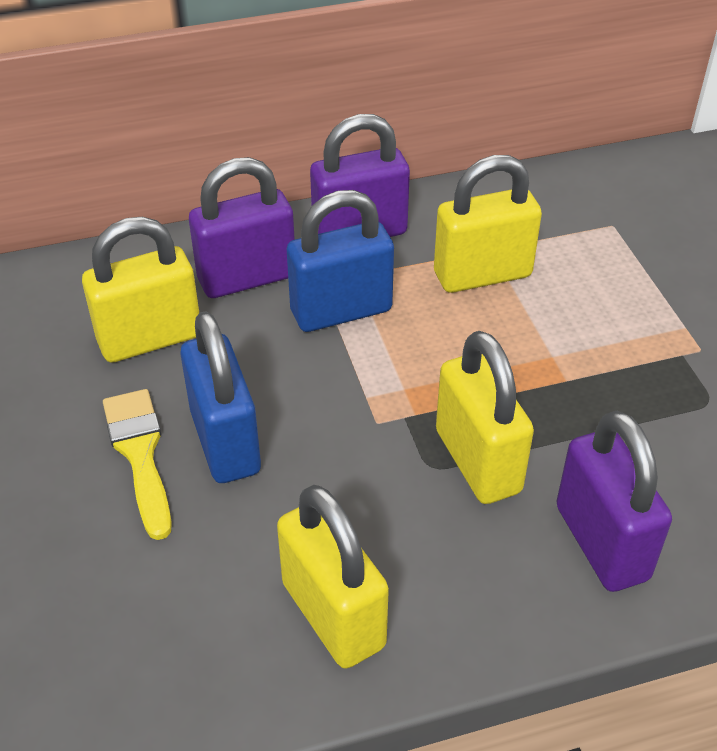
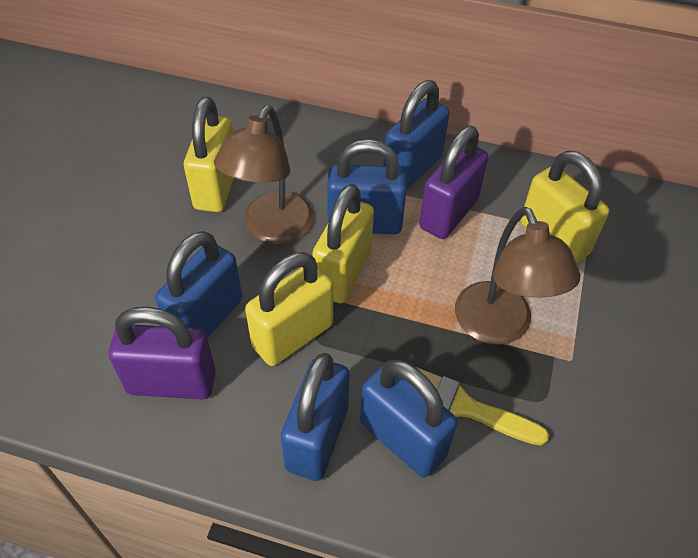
blue padlock: 2 -> 5
brown lamp: 0 -> 2
purple padlock: 3 -> 2

